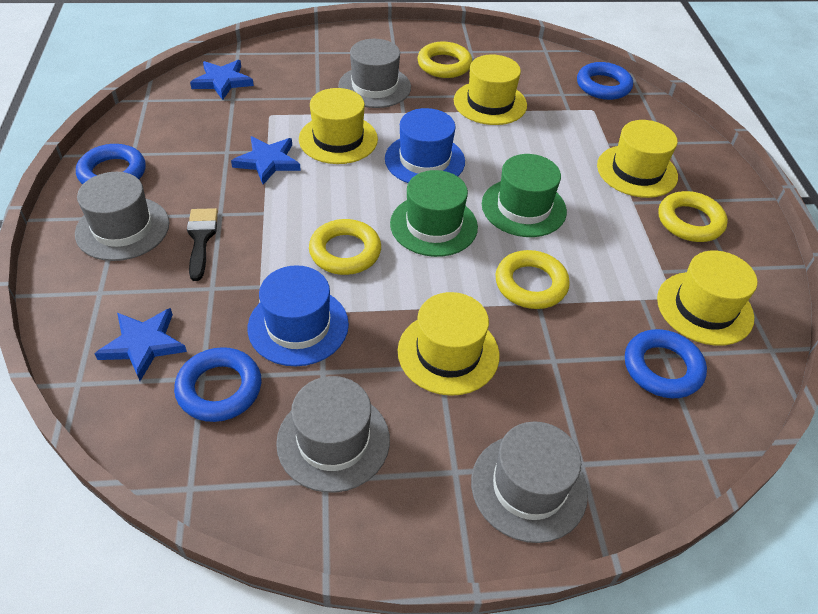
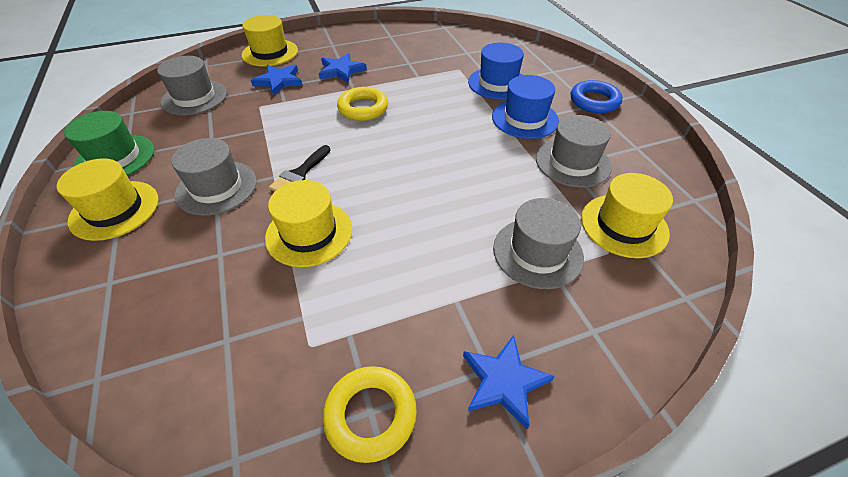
blue ring: 4 -> 1
green hat: 2 -> 1
yellow hat: 5 -> 4
yellow ring: 4 -> 2

